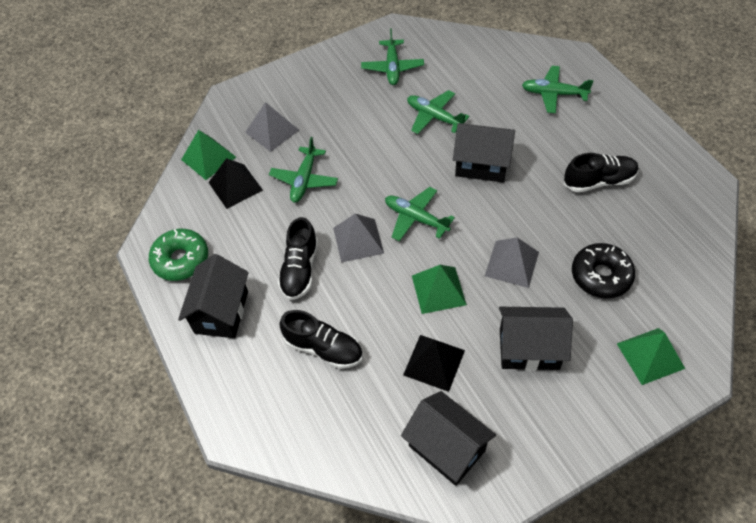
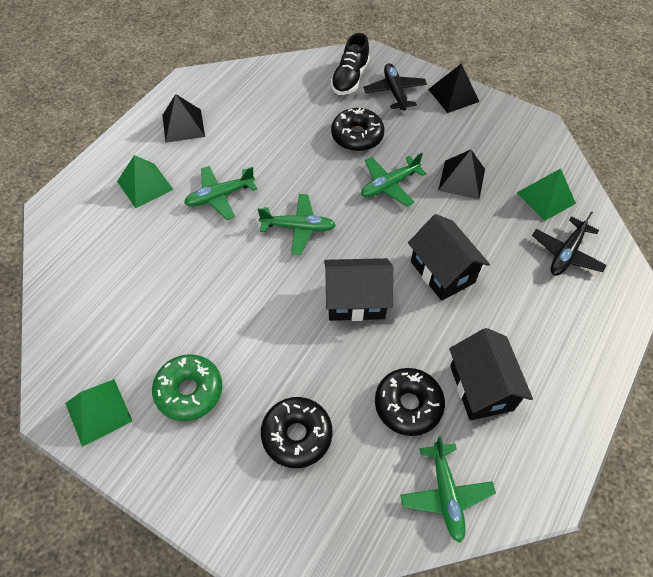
black donut: 1 -> 3
black house: 4 -> 3
black plane: 0 -> 2
black pyramid: 2 -> 3
black shoe: 3 -> 1
green plane: 5 -> 4
grey pyramid: 3 -> 0

